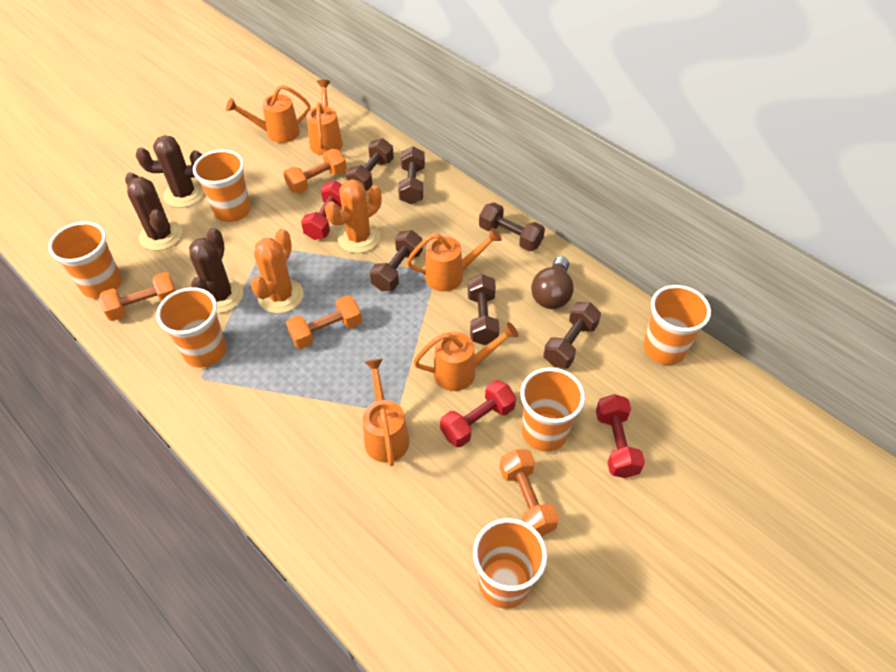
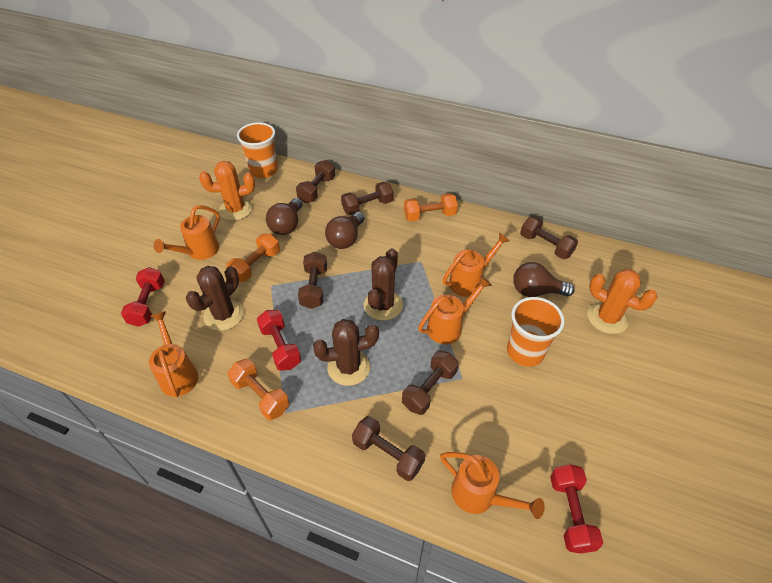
brown light bulb: 1 -> 3
orange cup: 6 -> 2
orange dumbbell: 4 -> 3

